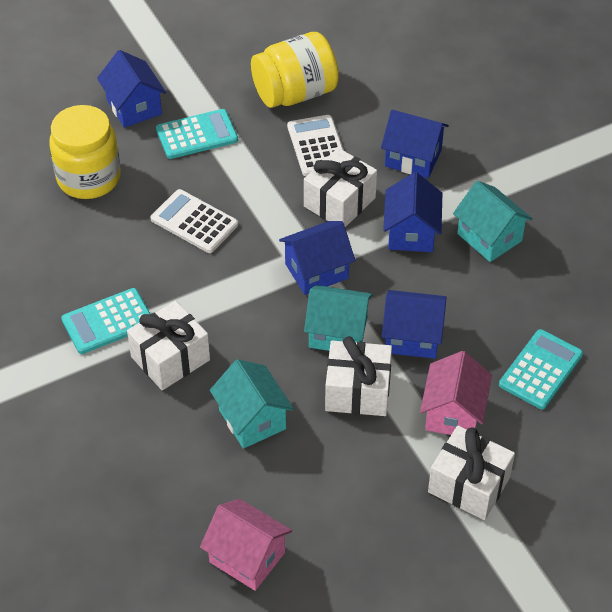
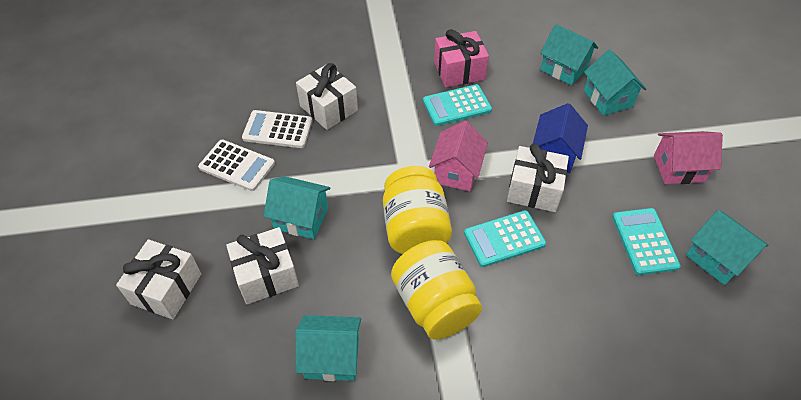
blue house: 5 -> 1
pink gift: 0 -> 1
turquoise house: 3 -> 5

